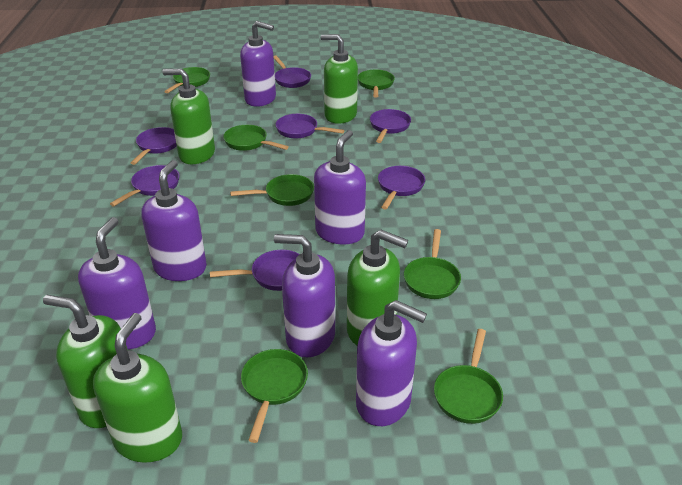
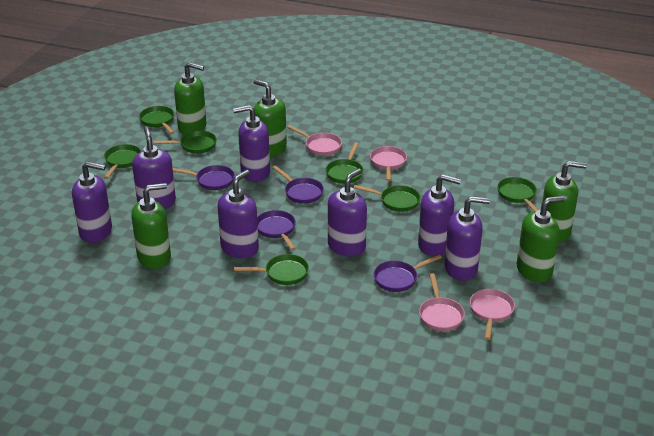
pink pan: 0 -> 4
purple pan: 7 -> 4
purple soap dispenser: 6 -> 7

